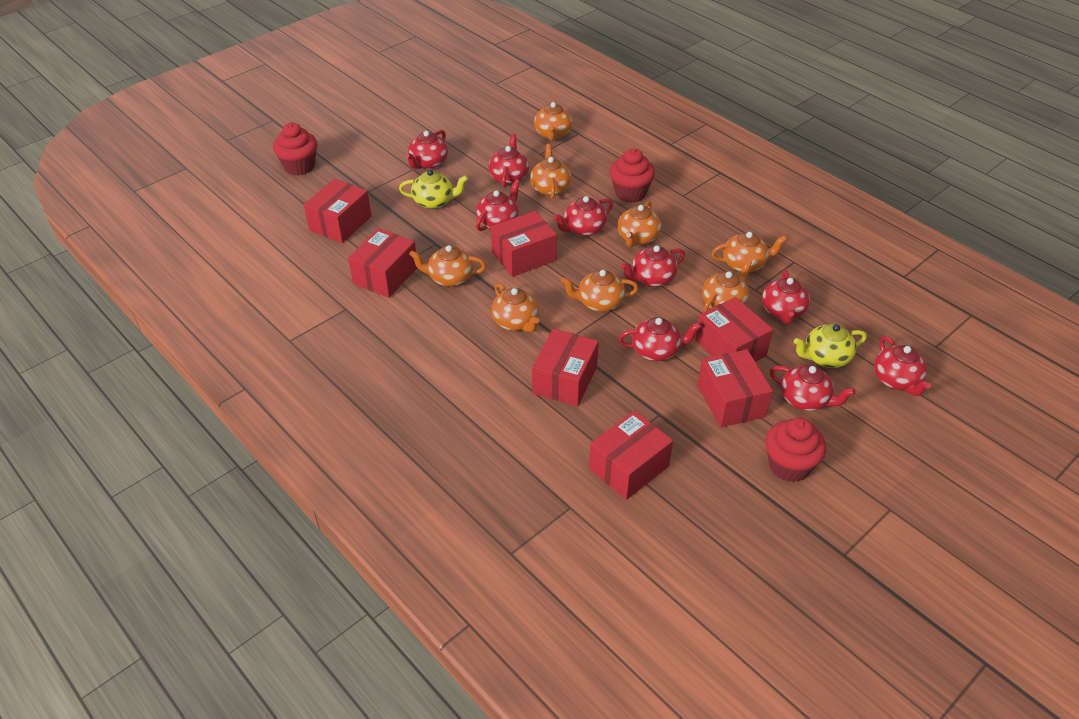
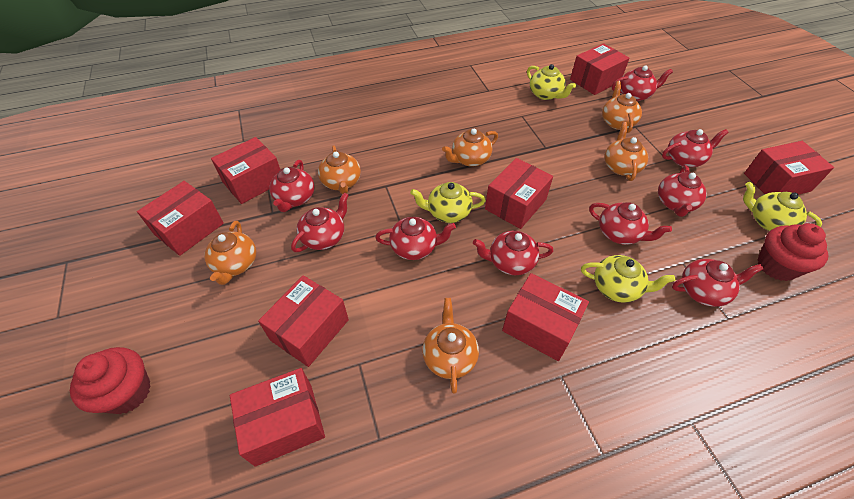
orange teapot: 8 -> 6
red box: 7 -> 8
red cupcake: 3 -> 2
yellow teapot: 2 -> 4

